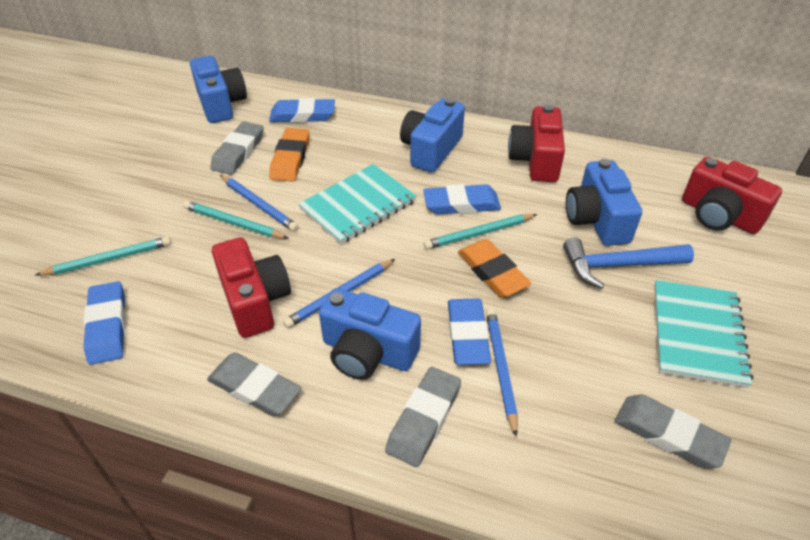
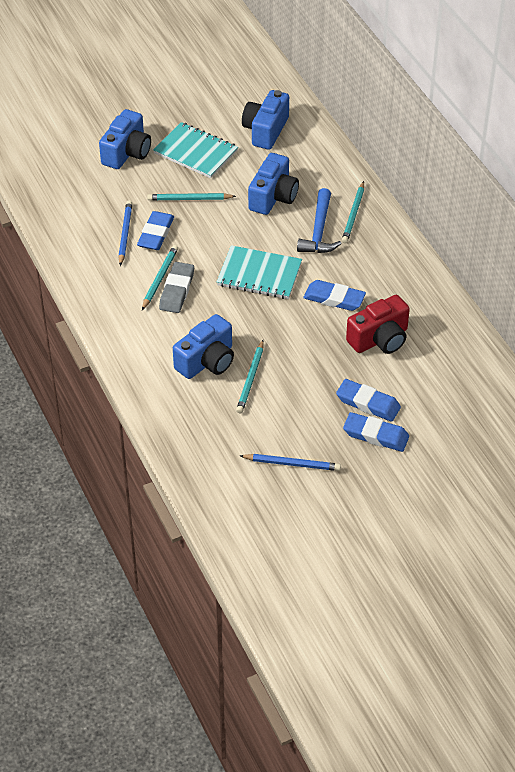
blue pencil: 3 -> 2
grey eraser: 4 -> 1
orange eraser: 2 -> 0
red camera: 3 -> 1
turquoise pencil: 3 -> 4

